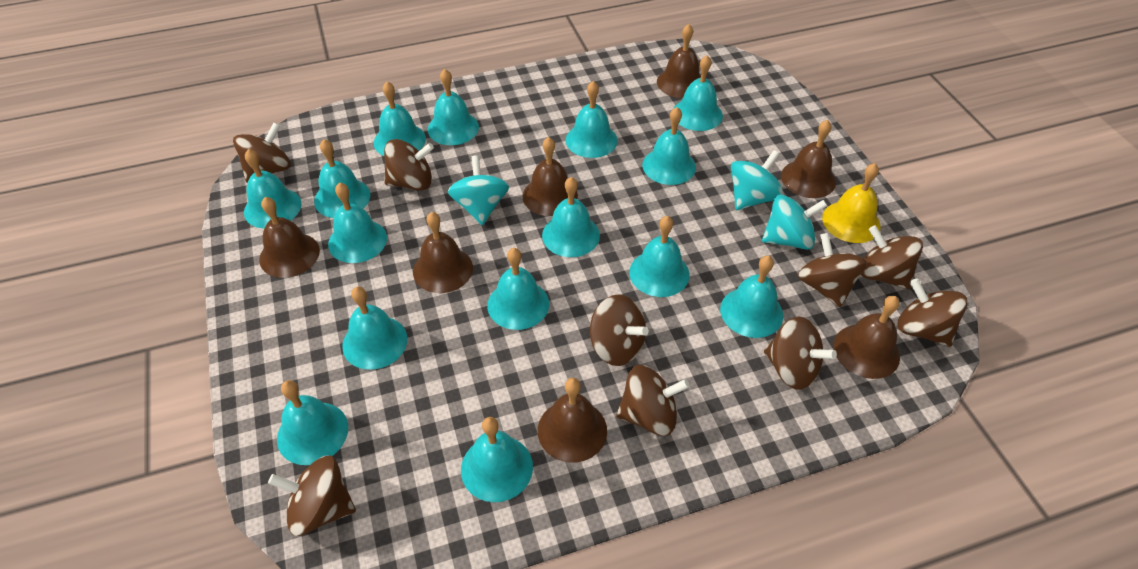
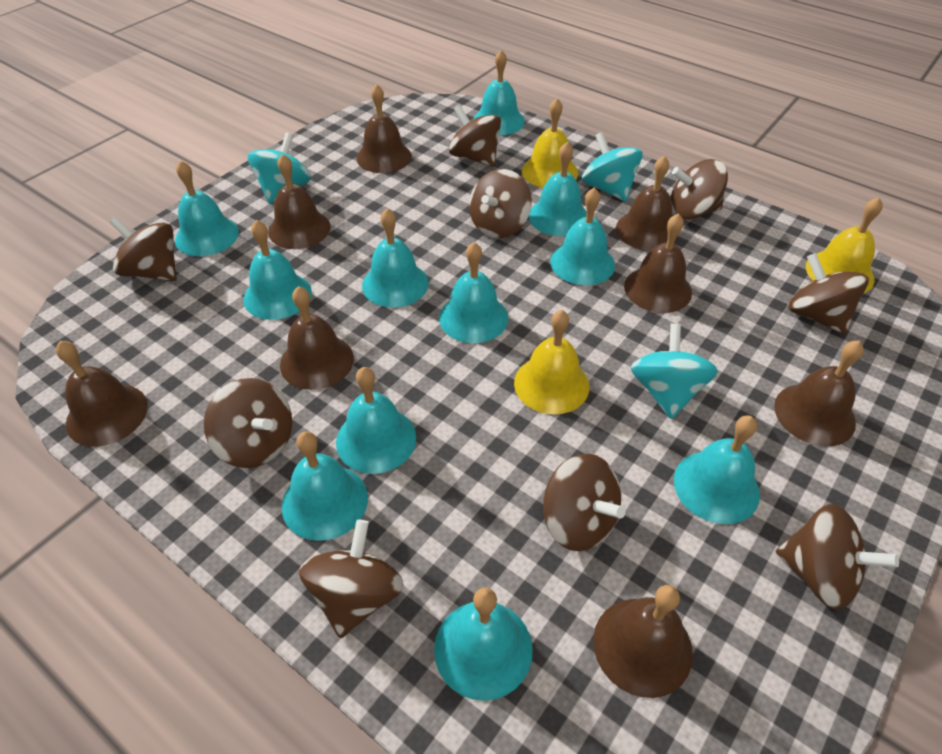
brown bell: 7 -> 8
turquoise bell: 15 -> 11
yellow bell: 1 -> 3

